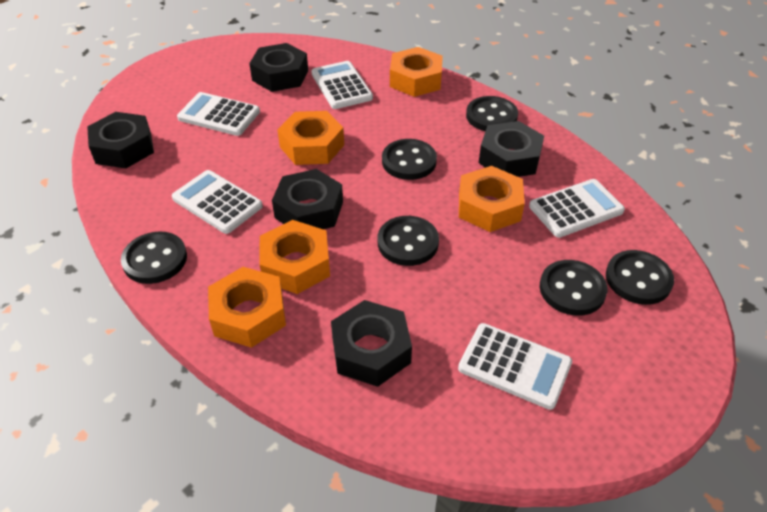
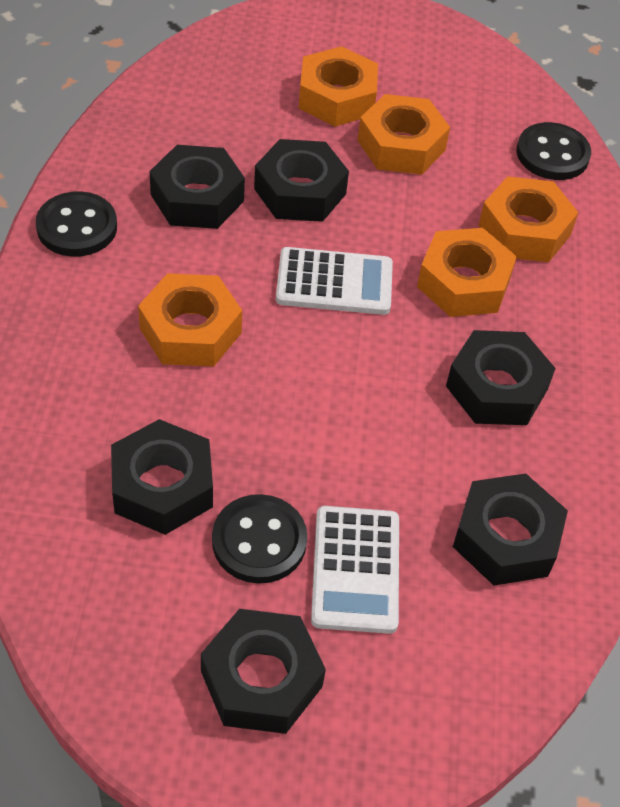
black button: 6 -> 3
black nut: 5 -> 6
white calculator: 5 -> 2

